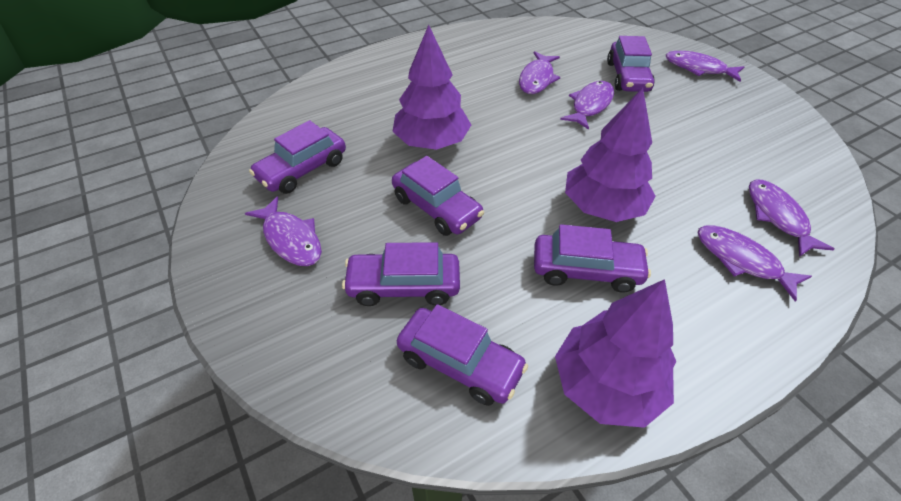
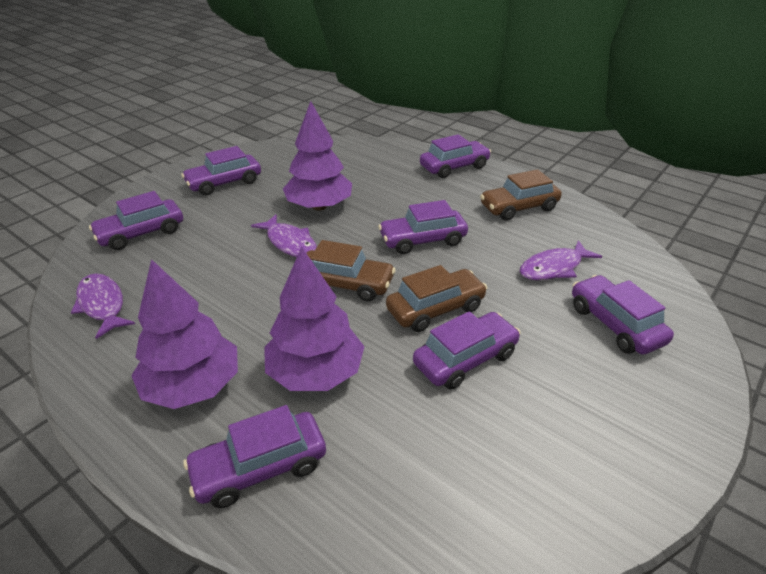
brown car: 0 -> 3
purple car: 6 -> 7
purple fish: 6 -> 3

